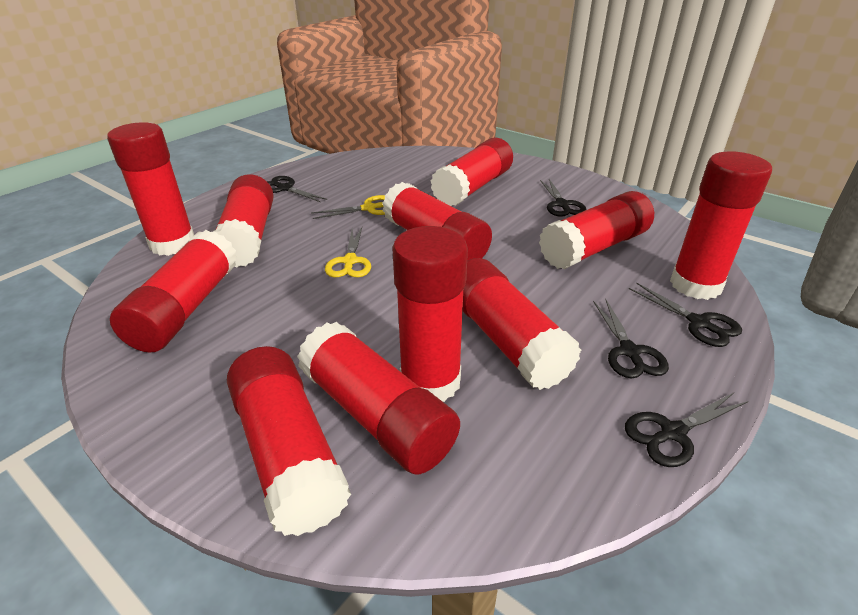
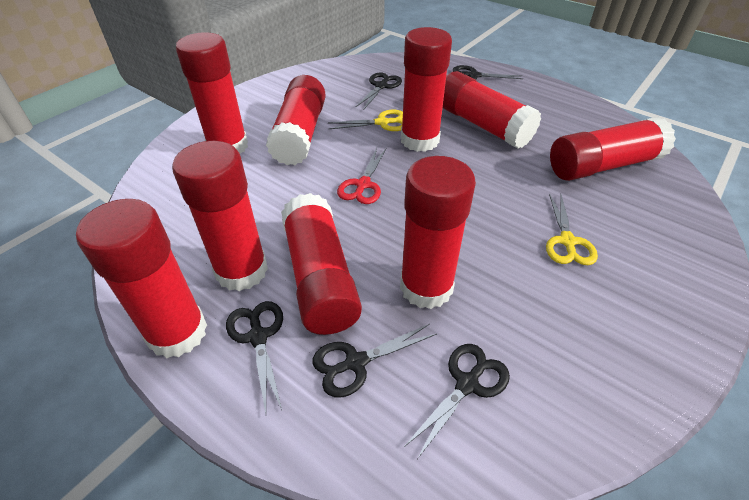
red glue stick: 11 -> 9
red scissors: 0 -> 1

